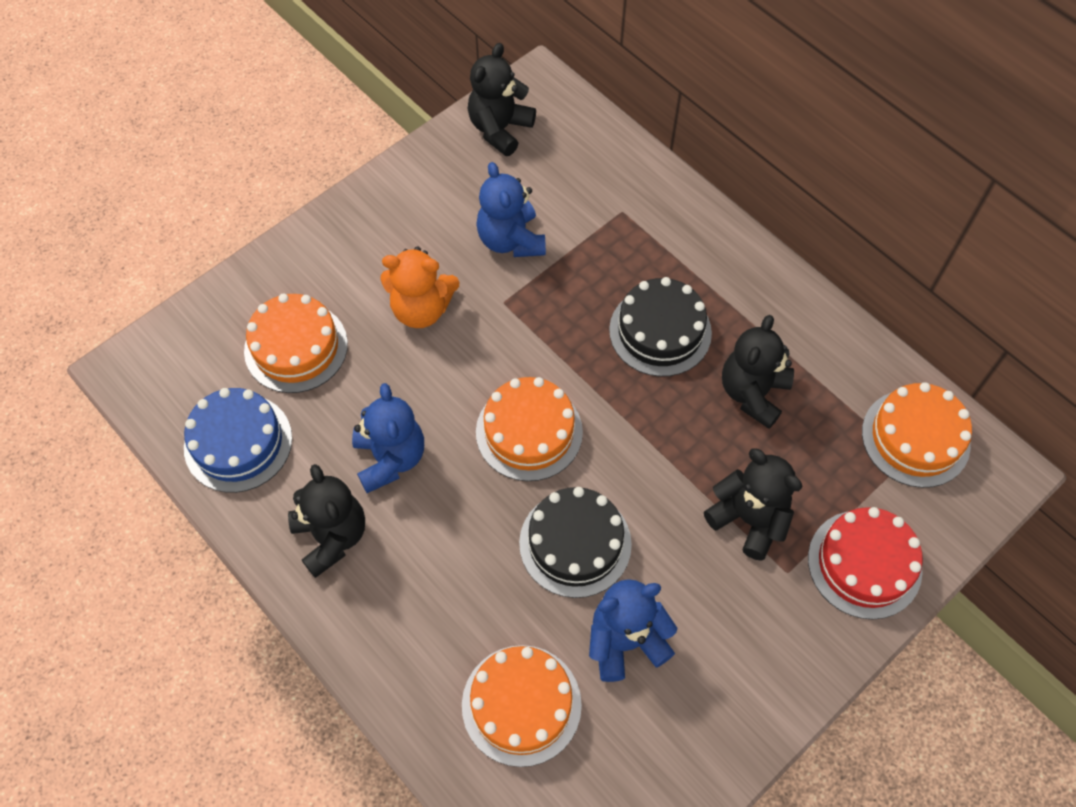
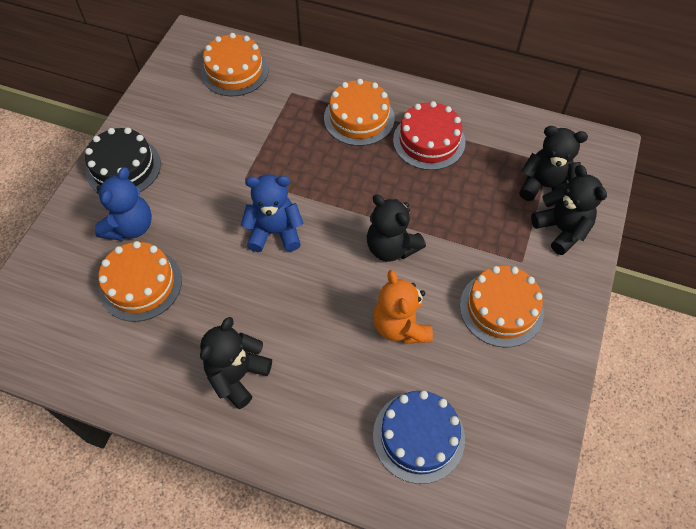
black cake: 2 -> 1
blue teddy bear: 3 -> 2

